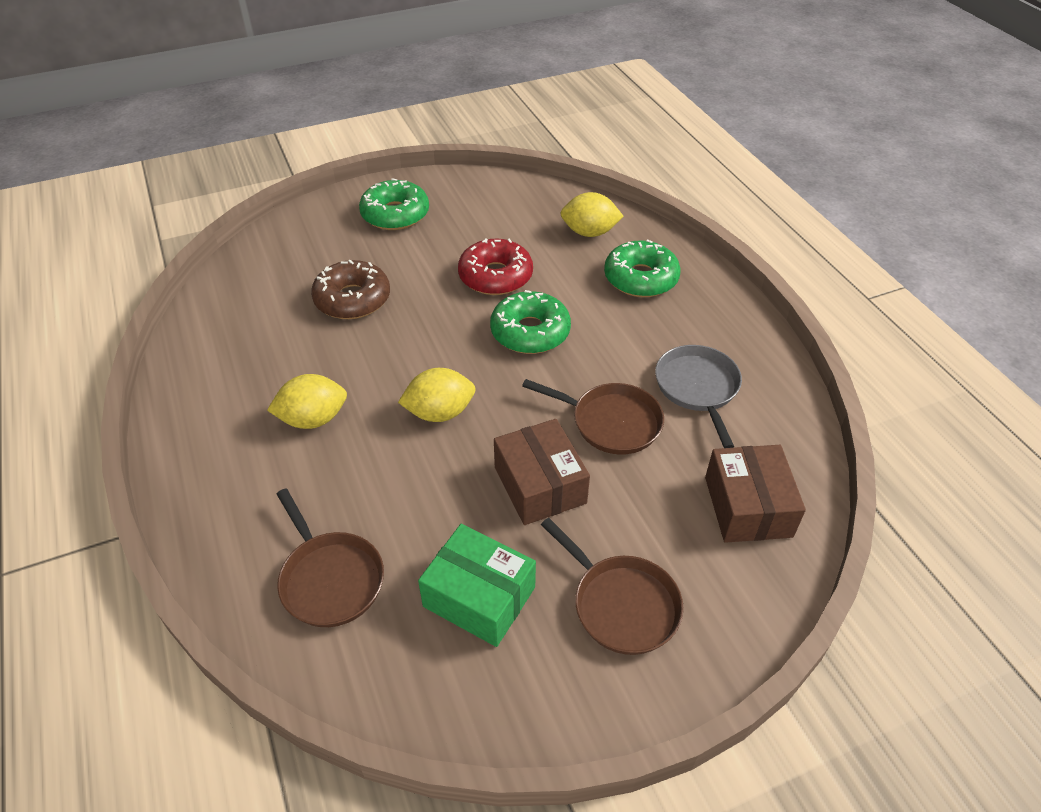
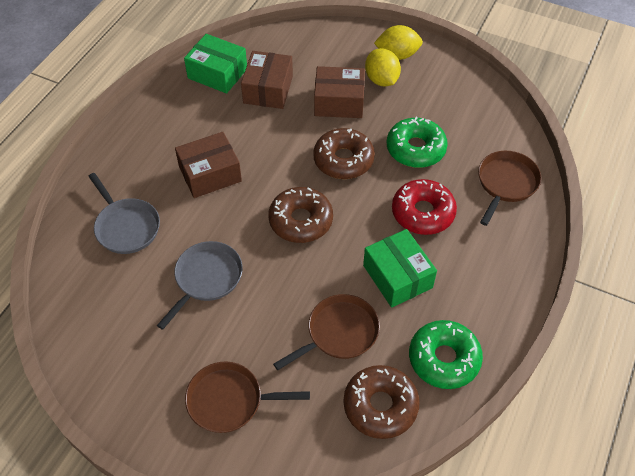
brown box: 2 -> 3
brown donut: 1 -> 3
green box: 1 -> 2
green donut: 3 -> 2
grey pan: 1 -> 2
yellow lemon: 3 -> 2

